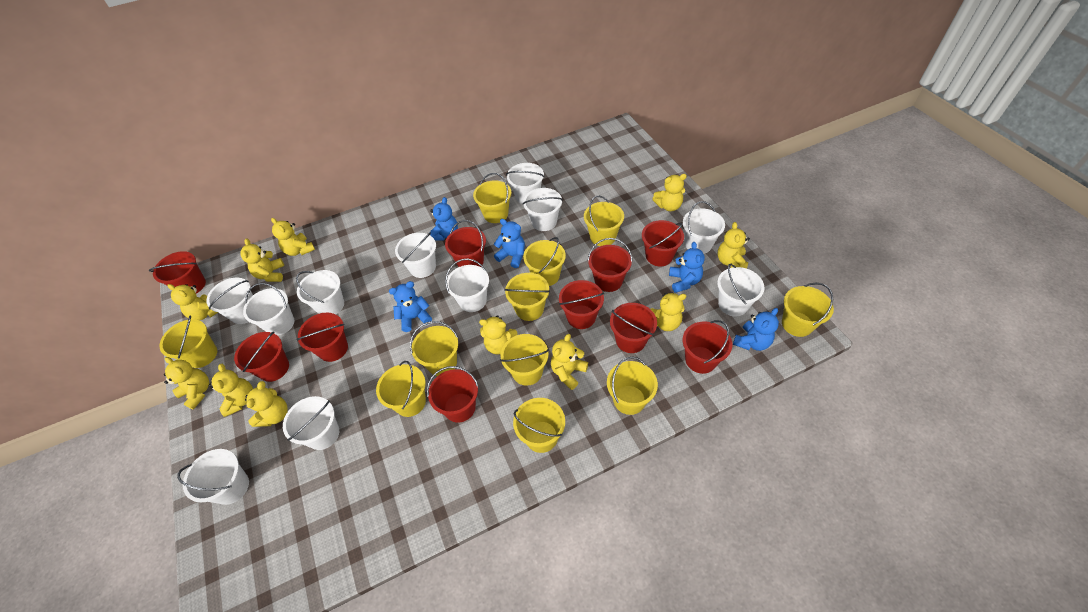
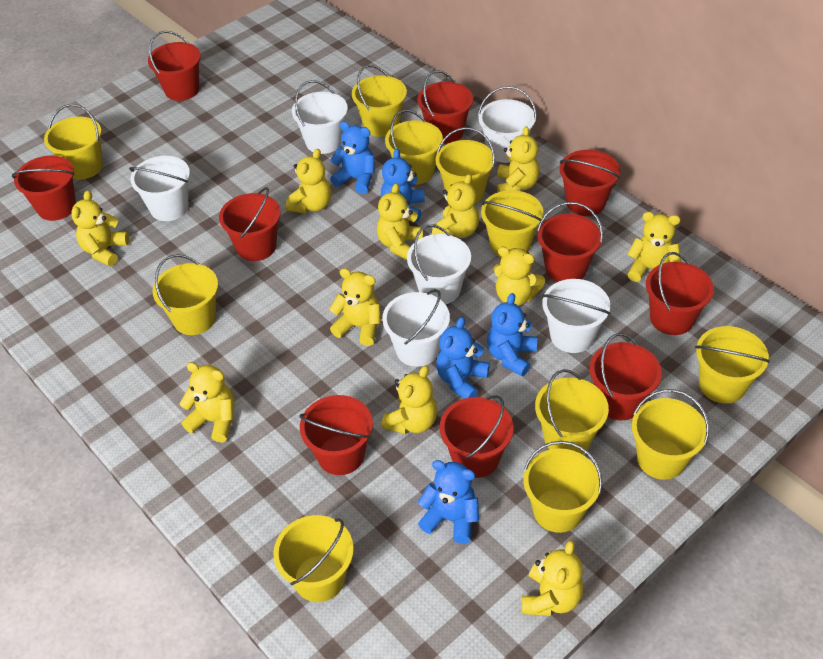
white bucket: 11 -> 6

